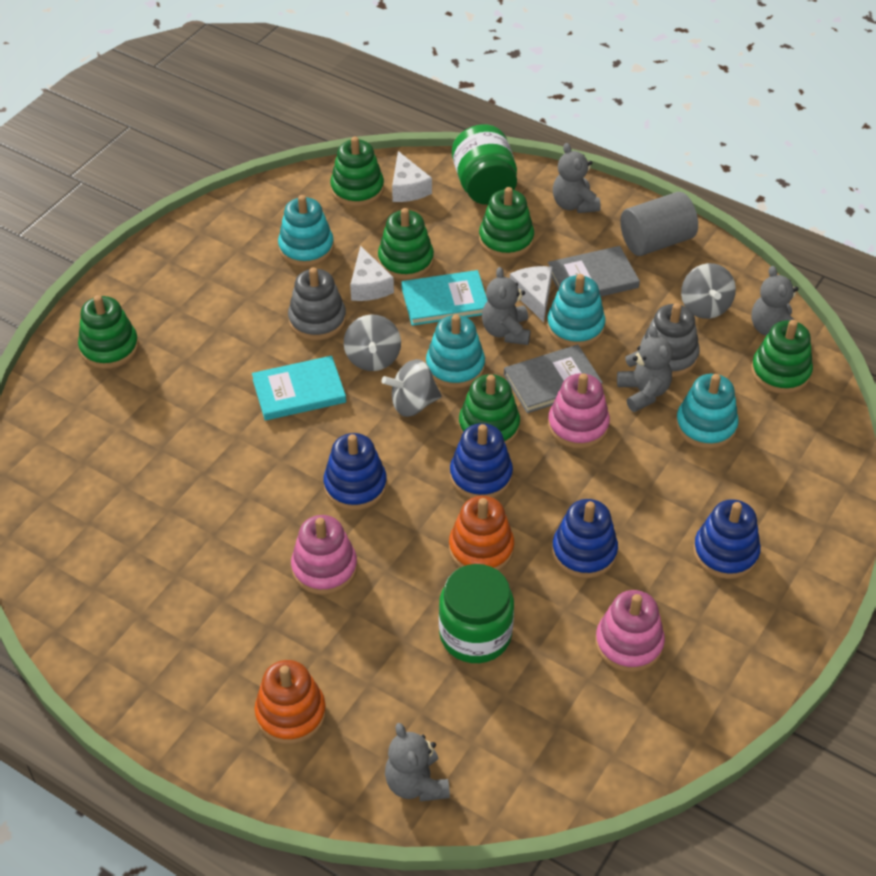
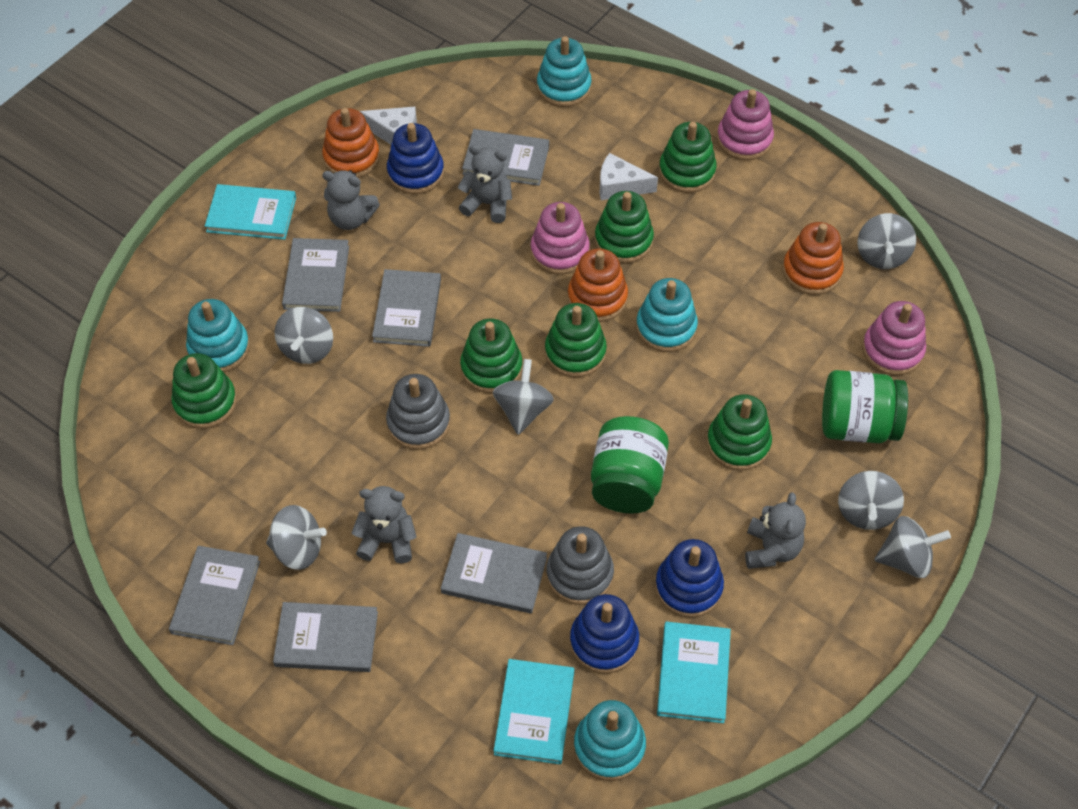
blue stacking toy: 4 -> 3
grey book: 2 -> 6
grey cylinder: 1 -> 0
grey spinning top: 3 -> 6
grey teddy bear: 5 -> 4
orange stacking toy: 2 -> 3
turquoise book: 2 -> 3
white cheese: 3 -> 2

